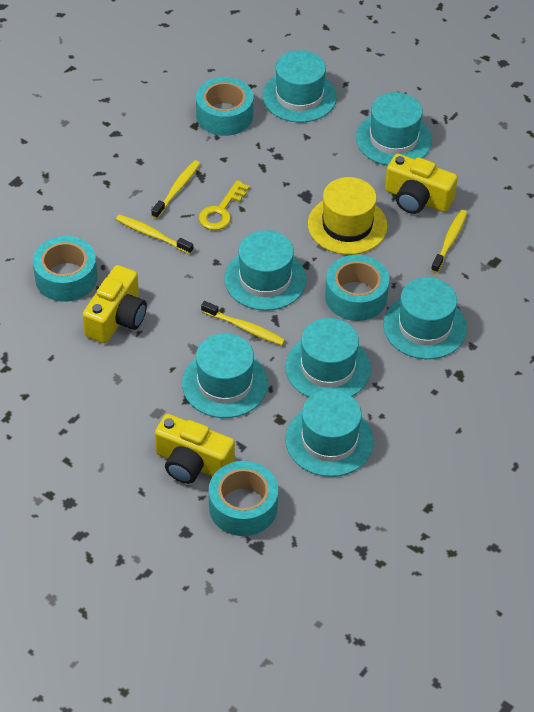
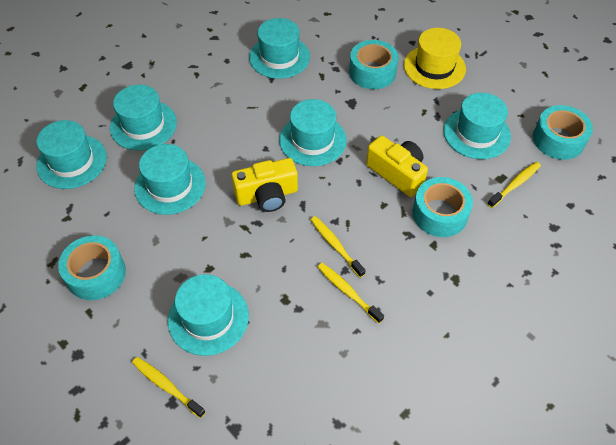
yellow camera: 3 -> 2
yellow key: 1 -> 0

